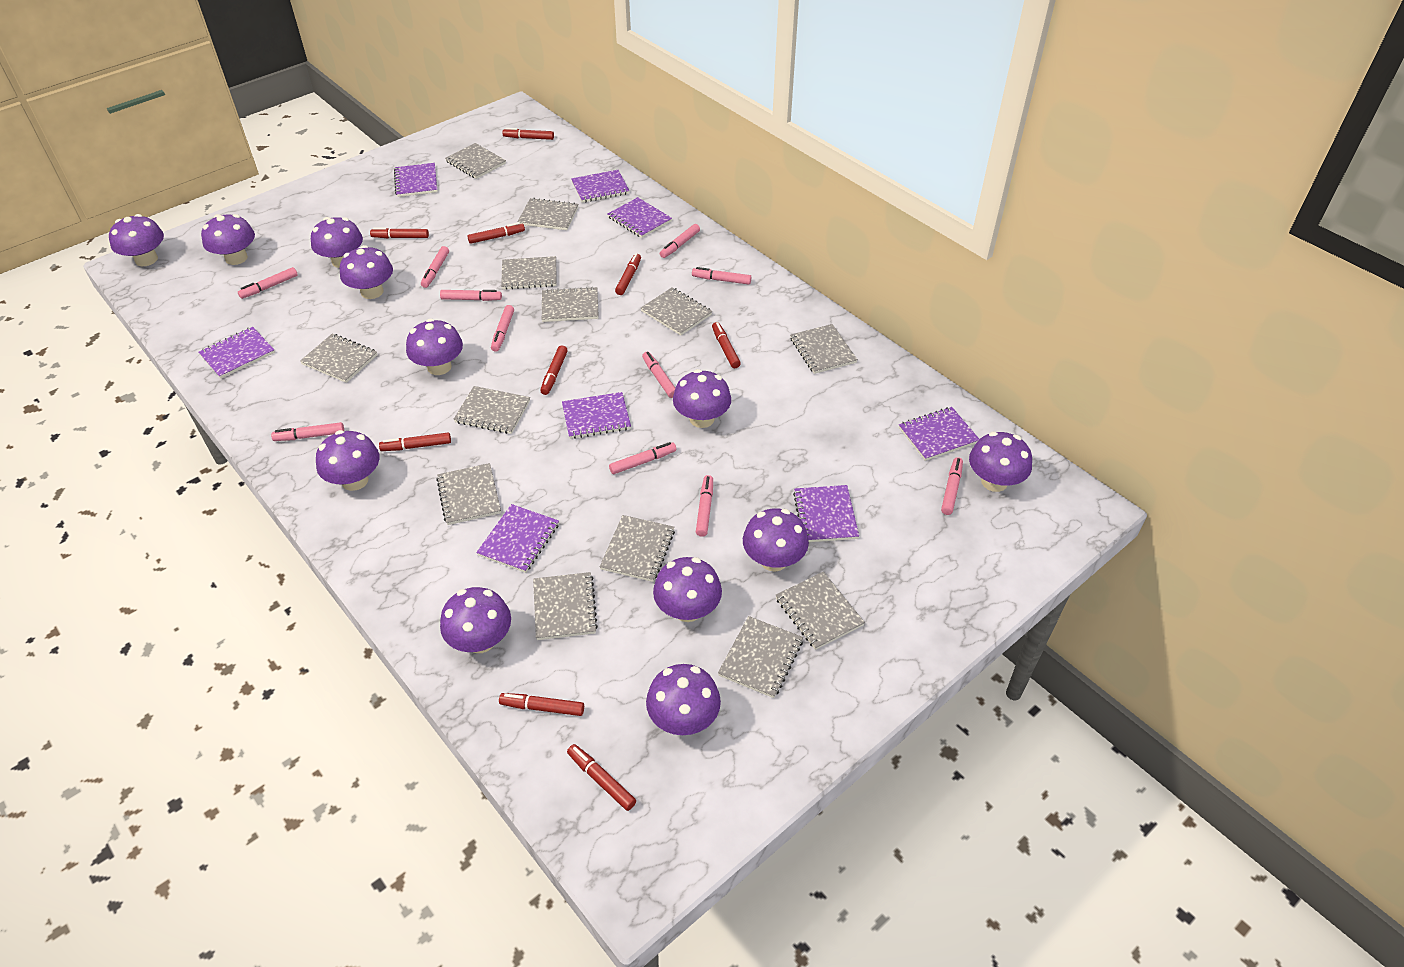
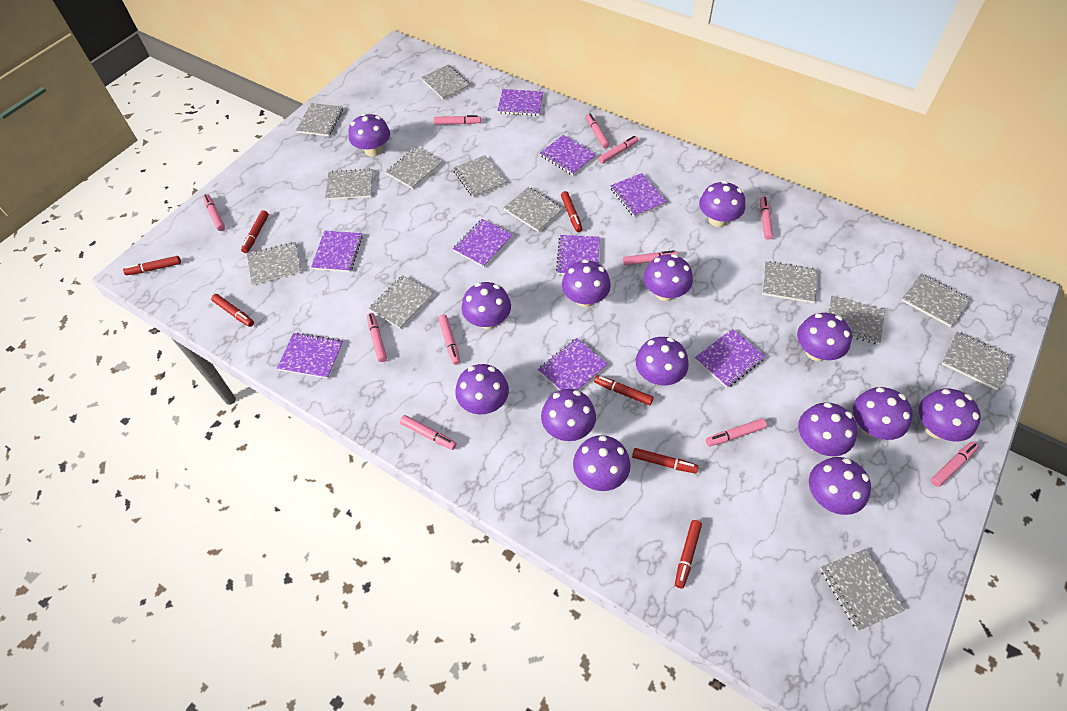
purple mushroom: 12 -> 14
purple notebook: 8 -> 9
red marker: 9 -> 7

